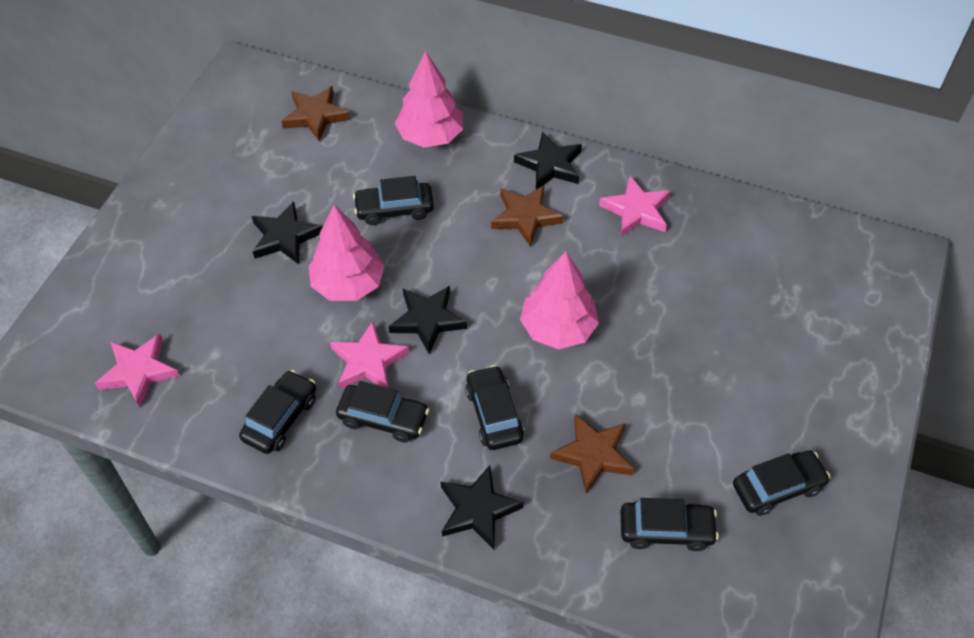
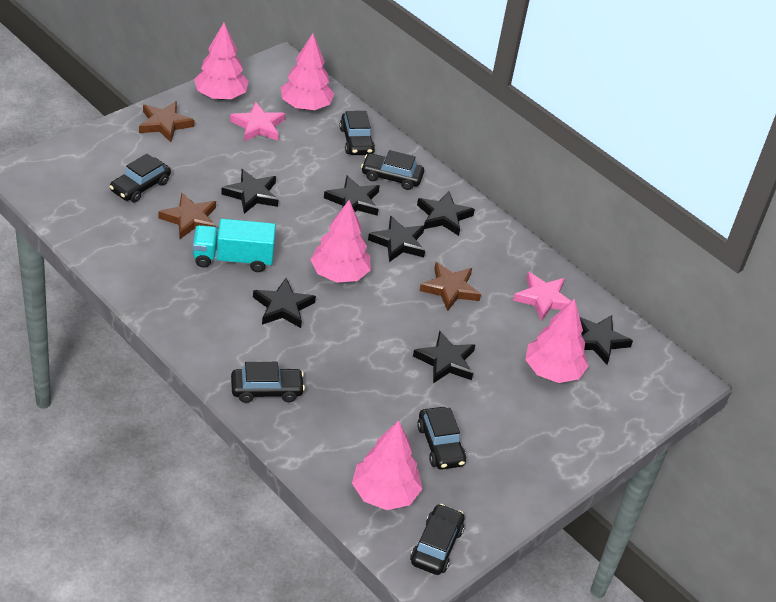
black star: 4 -> 7
pink star: 3 -> 2
pink tree: 3 -> 5
turquoise truck: 0 -> 1

